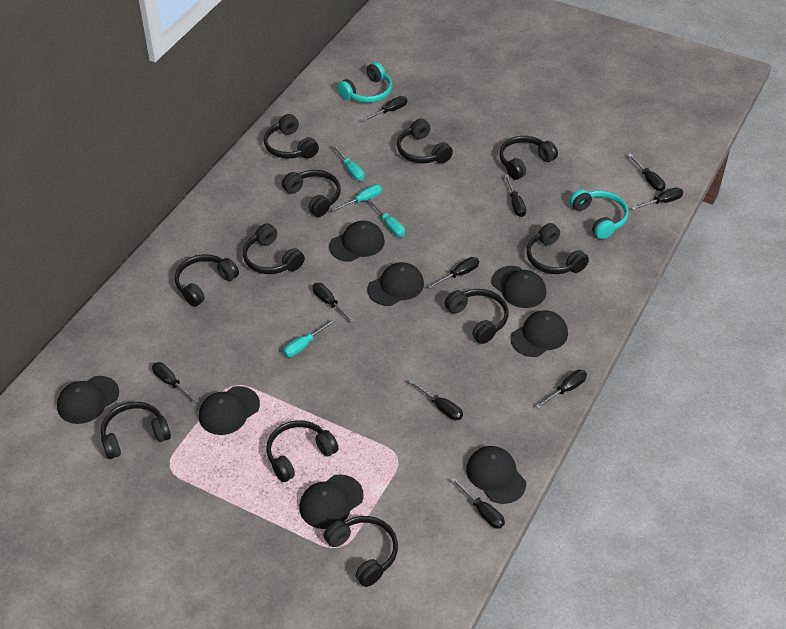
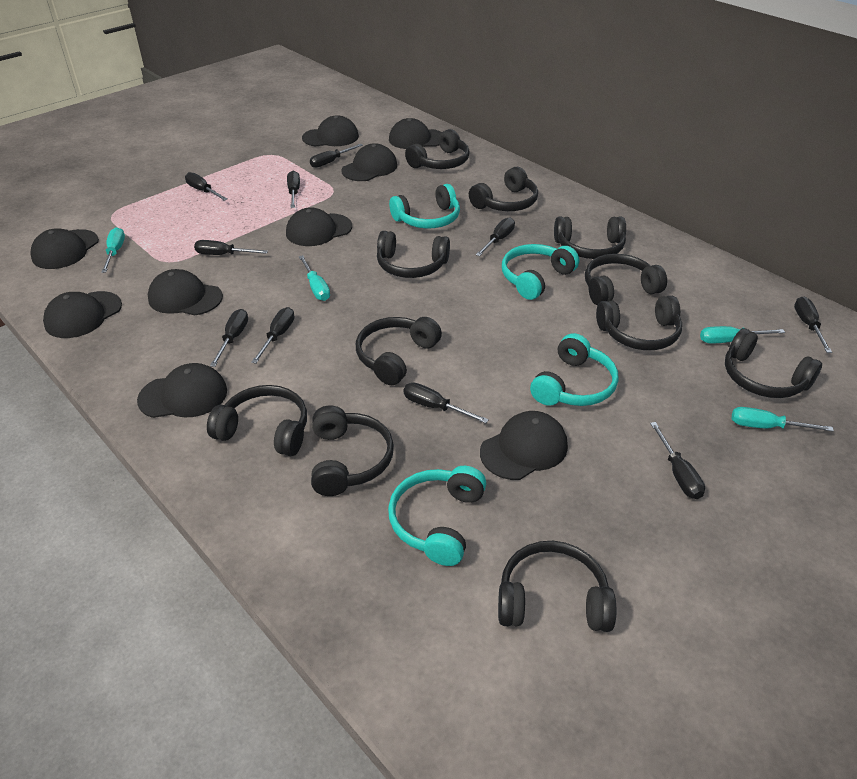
black cap: 8 -> 9
turquoise headphones: 2 -> 4

